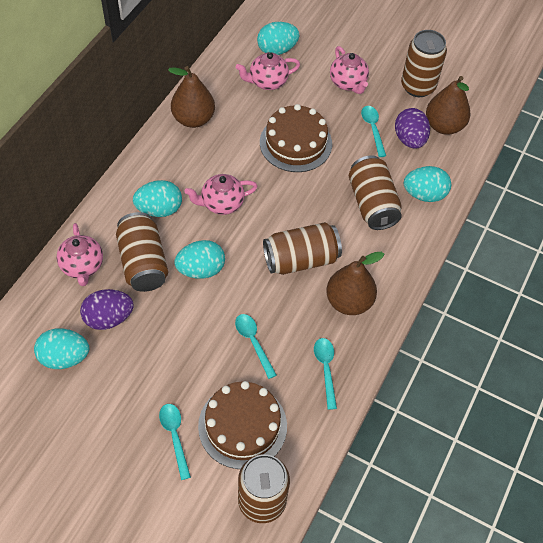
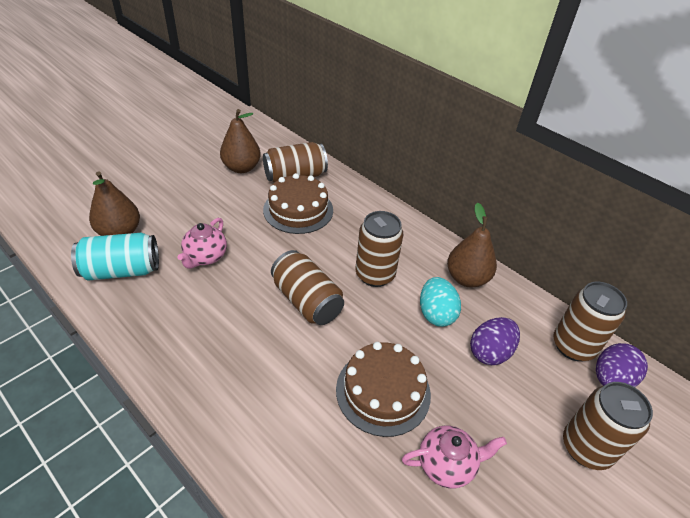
pink teapot: 4 -> 2
turquoise can: 0 -> 1
turquoise egg: 5 -> 1
turquoise spoon: 4 -> 0

